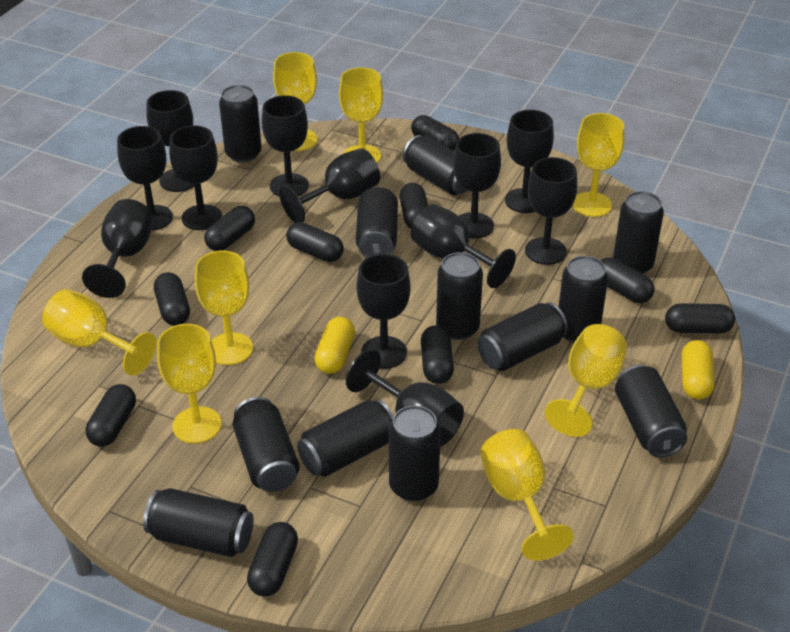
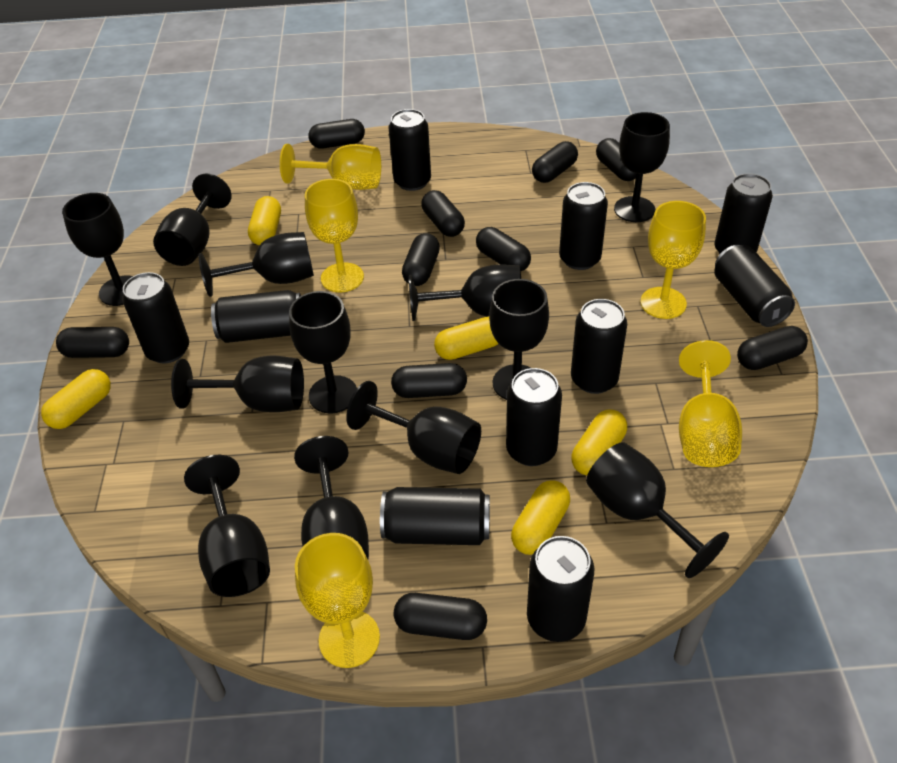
black can: 12 -> 10
yellow capsule: 2 -> 5
yellow goblet: 8 -> 5

